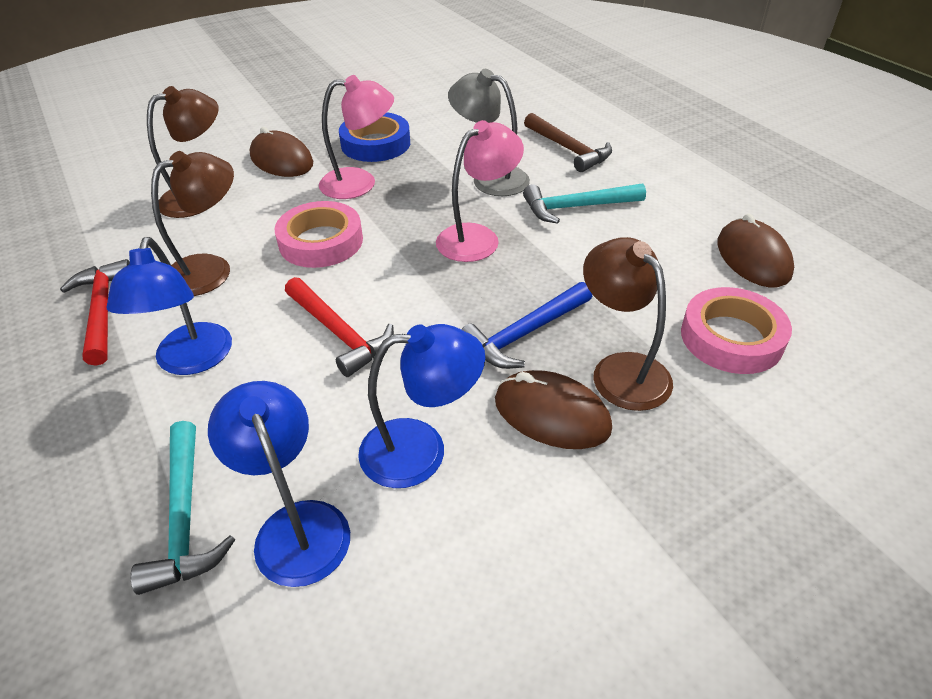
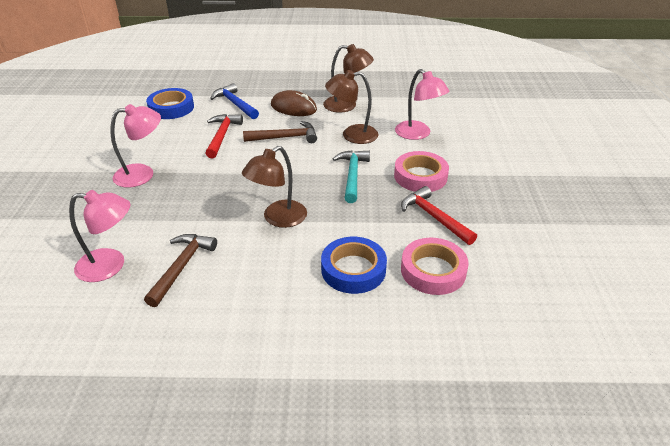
blue lamp: 3 -> 0
blue tape: 1 -> 2
brown hammer: 1 -> 2
brown mouse: 3 -> 1
grey lamp: 1 -> 0
pink lamp: 2 -> 3
turquoise hammer: 2 -> 1

